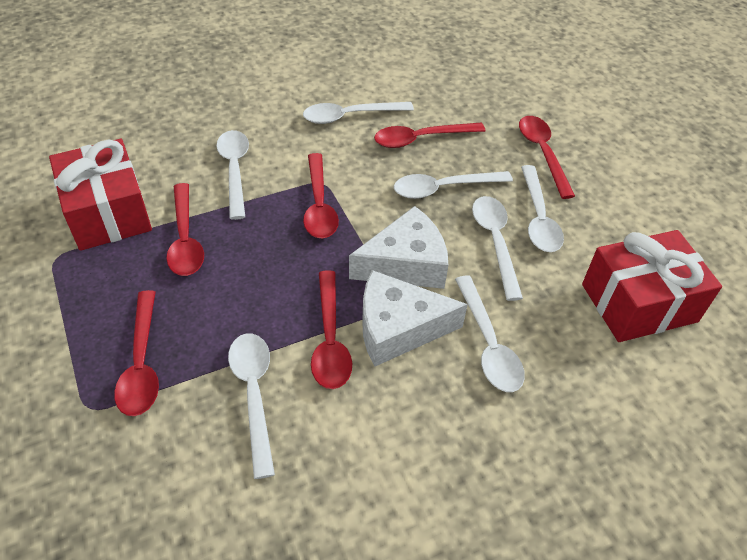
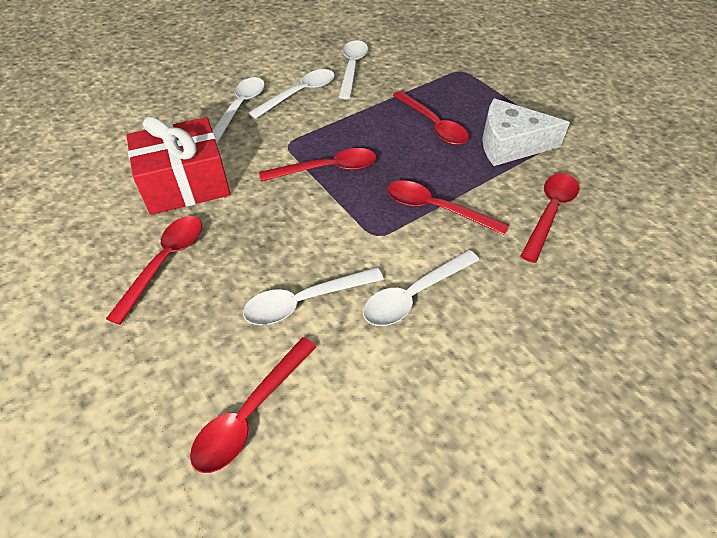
red gift: 2 -> 1
white cheese: 2 -> 1
white spoon: 7 -> 5

